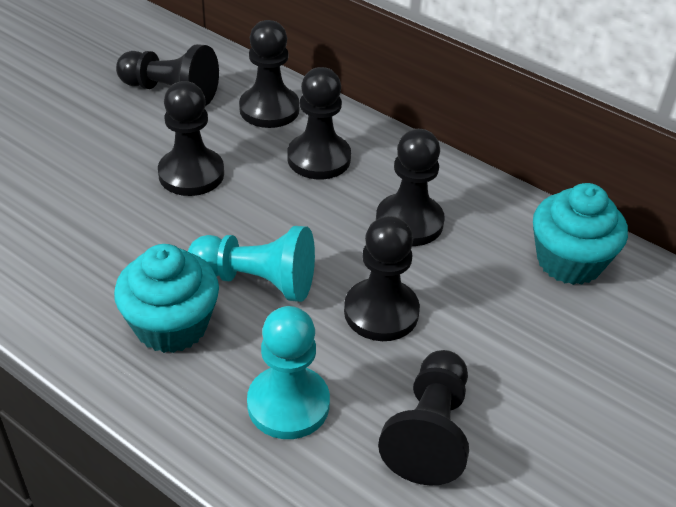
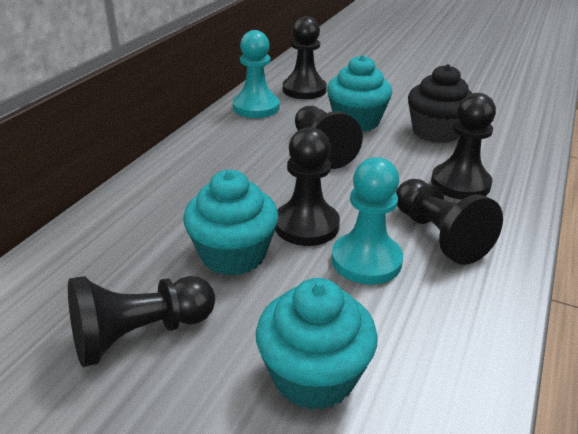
black cupcake: 0 -> 1
black pawn: 7 -> 6
turquoise cupcake: 2 -> 3

